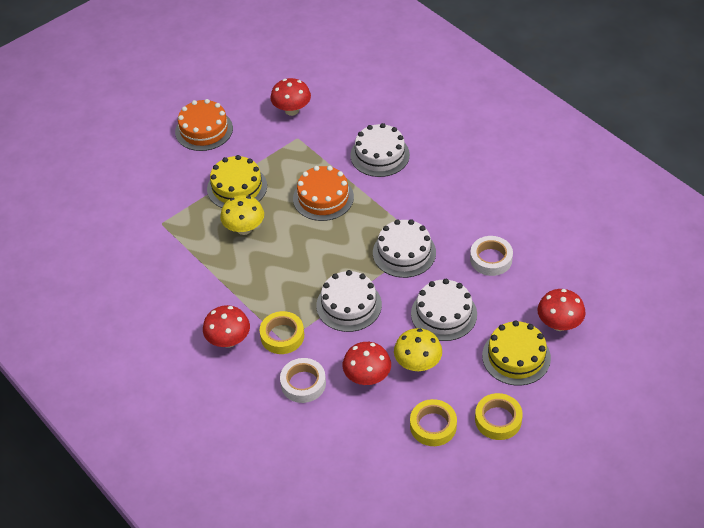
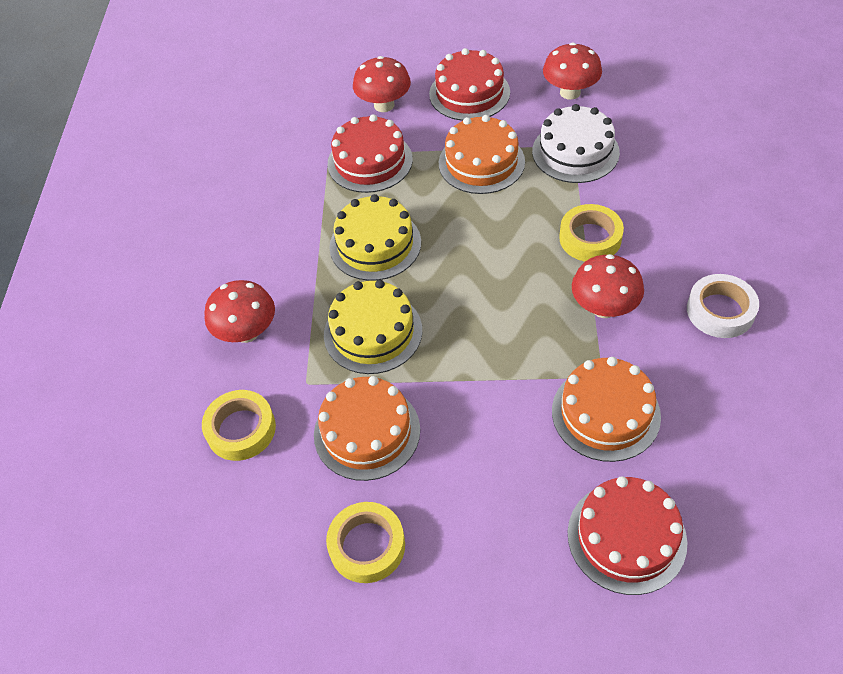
orange cake: 2 -> 3
red cake: 0 -> 3
white cake: 4 -> 1
white tape: 2 -> 1
yellow mushroom: 2 -> 0

